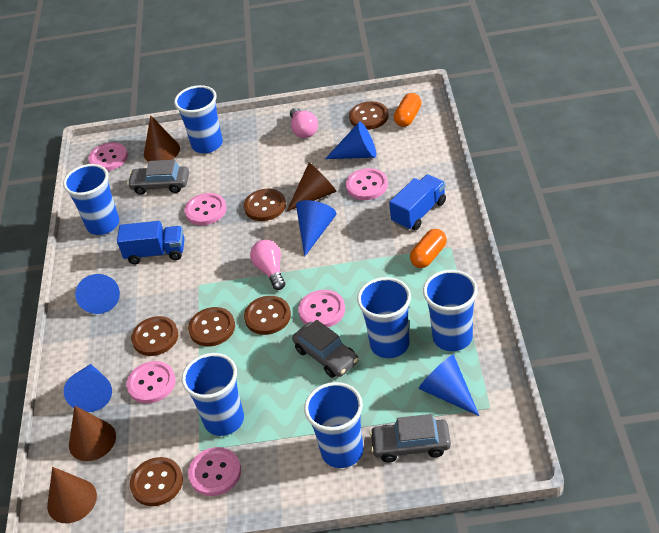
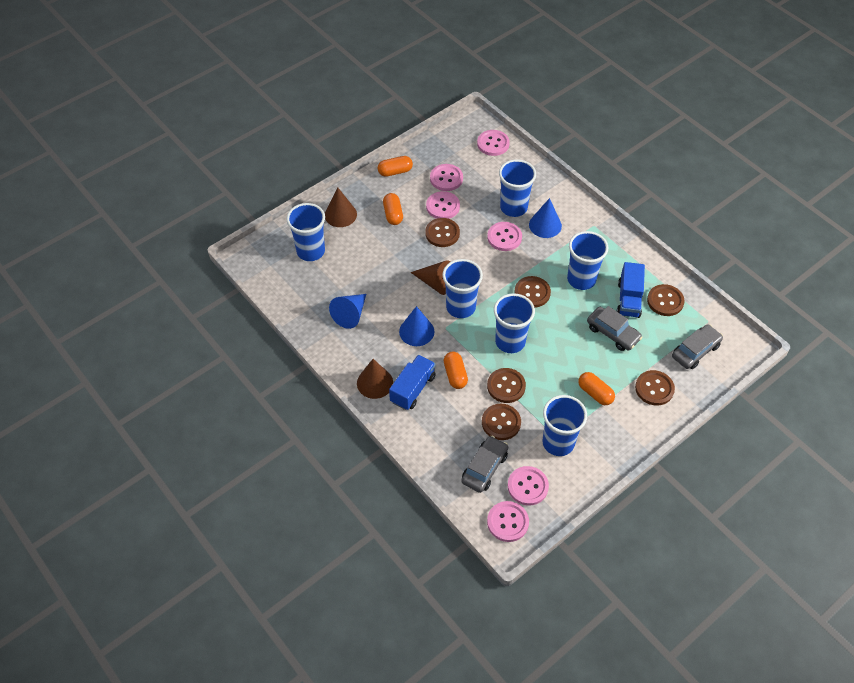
blue cone: 5 -> 3
brown cone: 4 -> 3
orange capsule: 2 -> 4
pink light bulb: 2 -> 0

